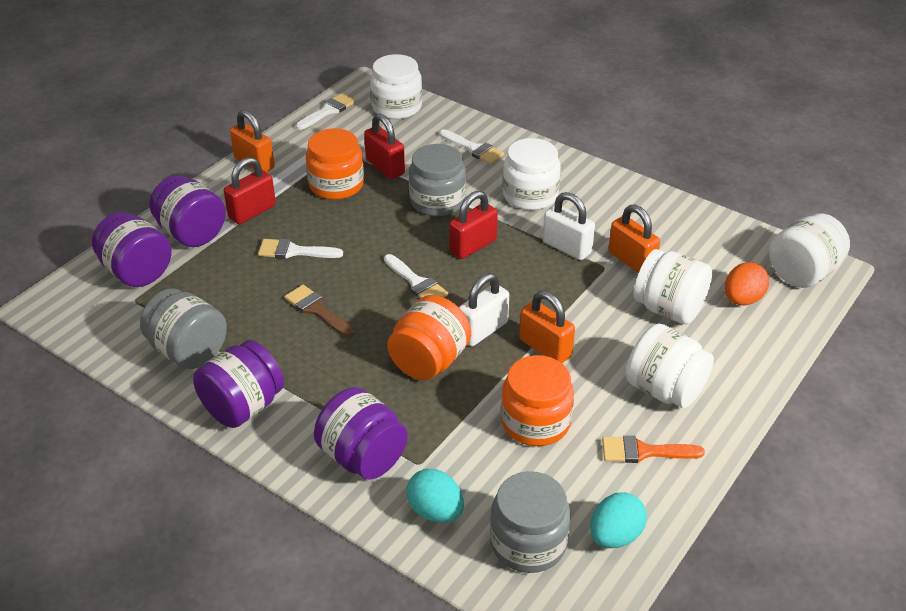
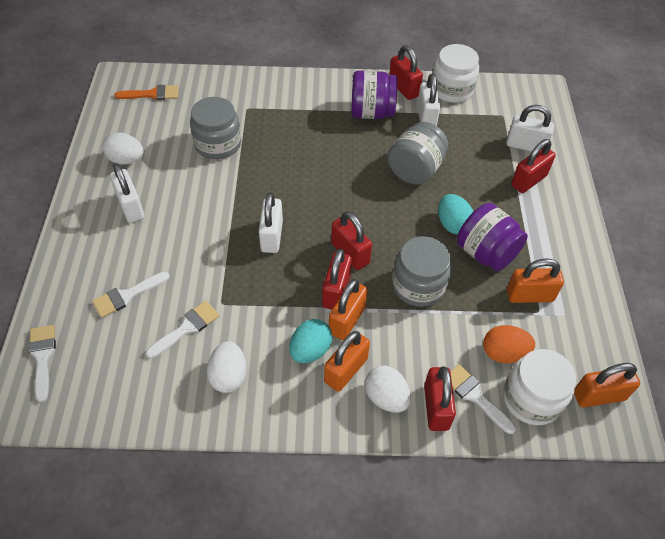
brown brush: 1 -> 0
orange jar: 3 -> 0
orange padlock: 3 -> 4
purple jar: 4 -> 2
red padlock: 3 -> 5
white egg: 0 -> 3
white jar: 5 -> 2
white padlock: 2 -> 4

